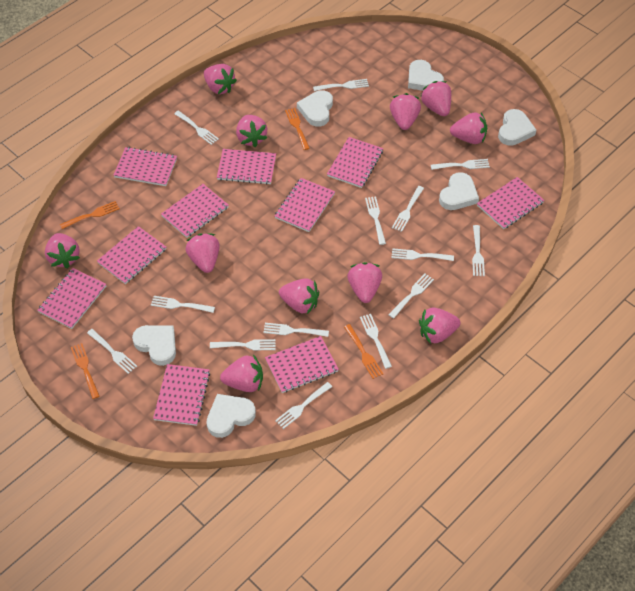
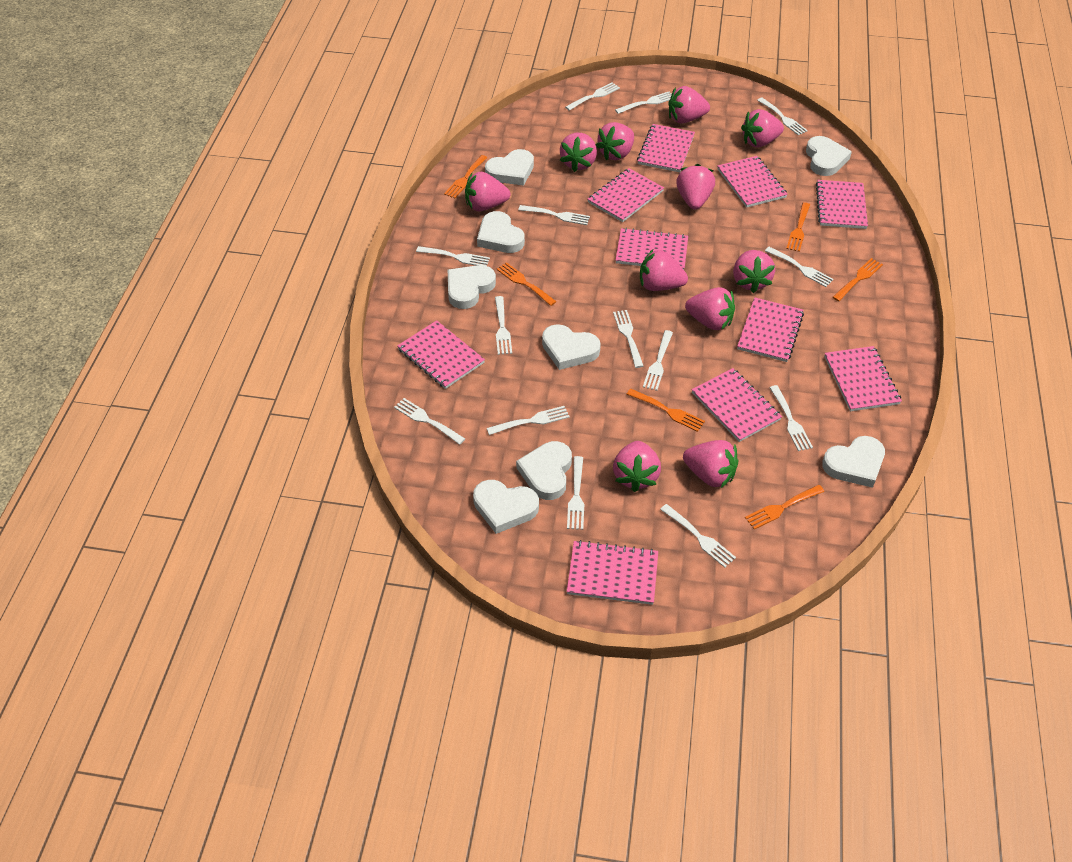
orange fork: 4 -> 6
white heart: 6 -> 8

